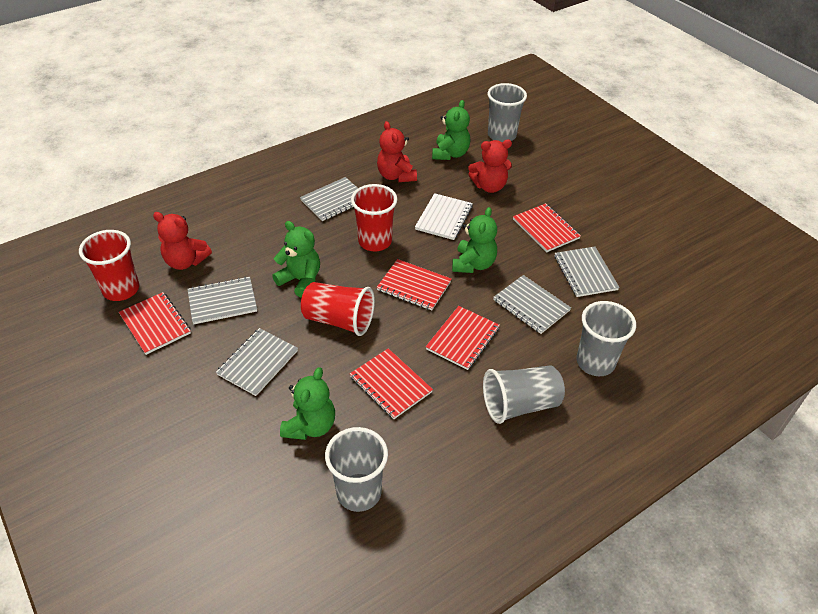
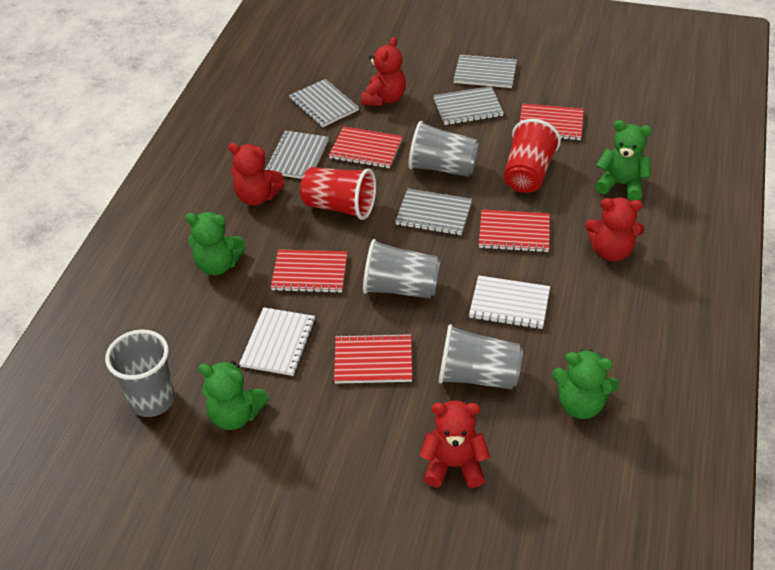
red cup: 3 -> 2
red teddy bear: 3 -> 4
white notebook: 1 -> 2

